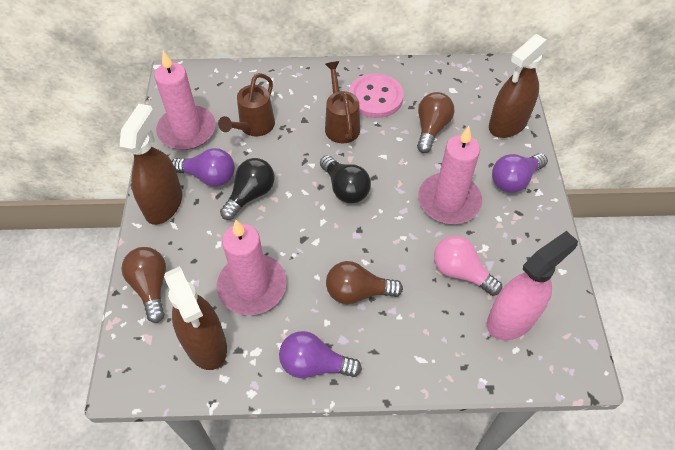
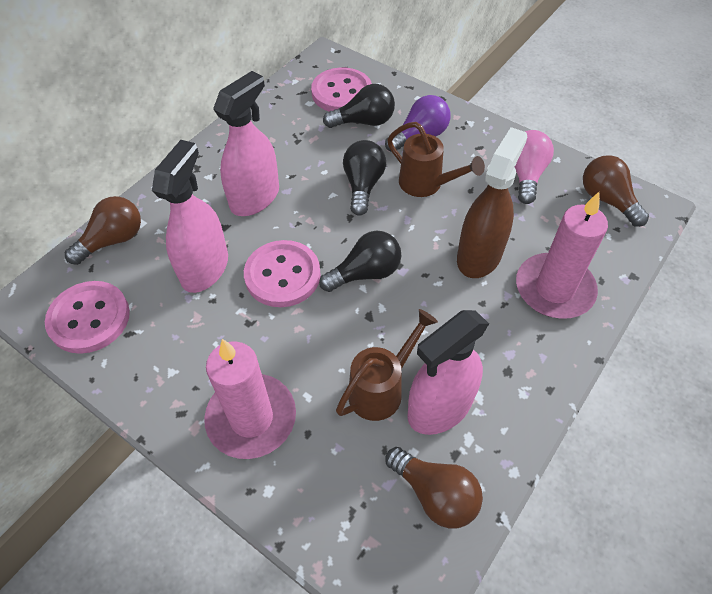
black light bulb: 2 -> 3
brown spray bottle: 3 -> 1
pink button: 1 -> 3
pink candle: 3 -> 2
pink spray bottle: 1 -> 3
purple light bulb: 3 -> 1

